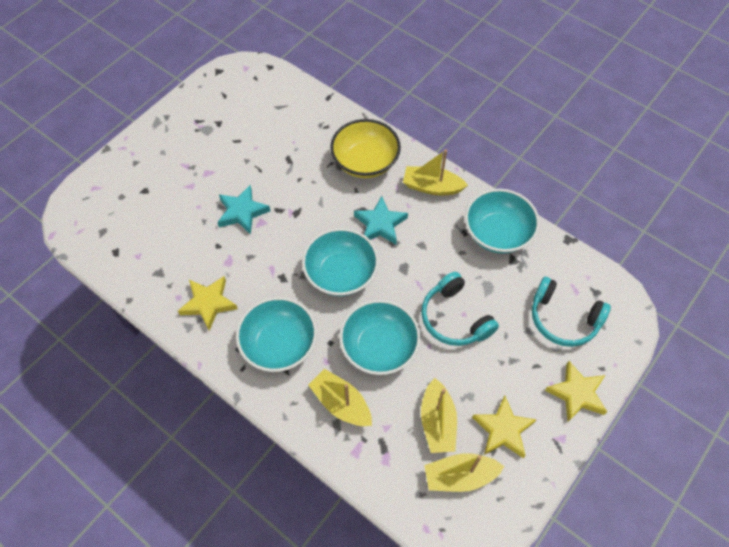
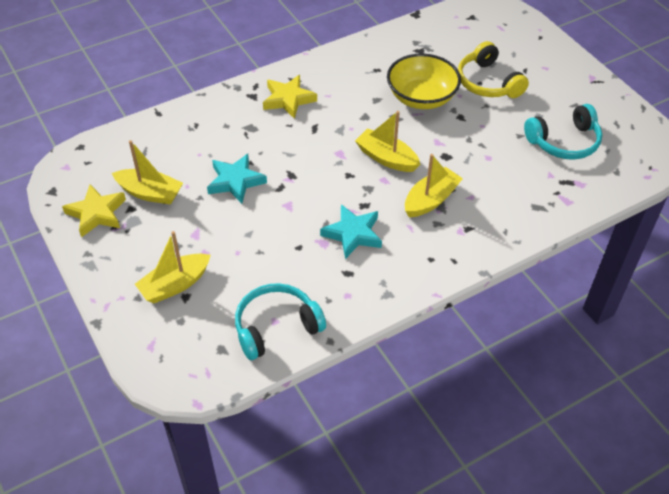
turquoise bowl: 4 -> 0
yellow headphones: 0 -> 1
yellow star: 3 -> 2

